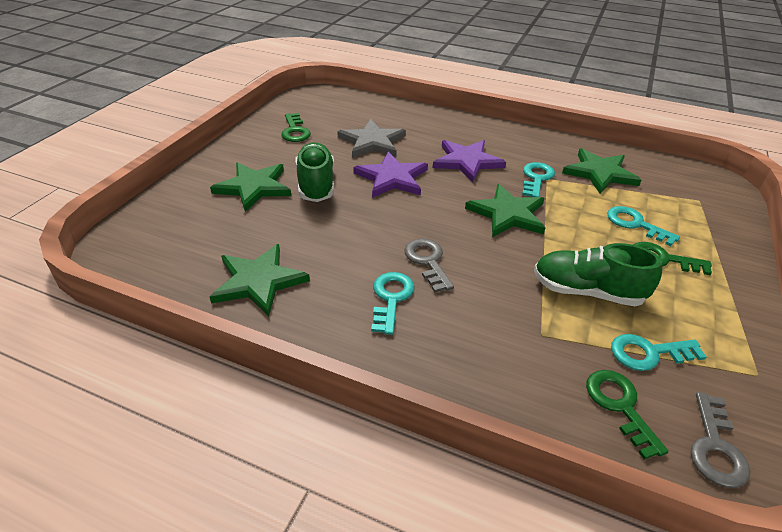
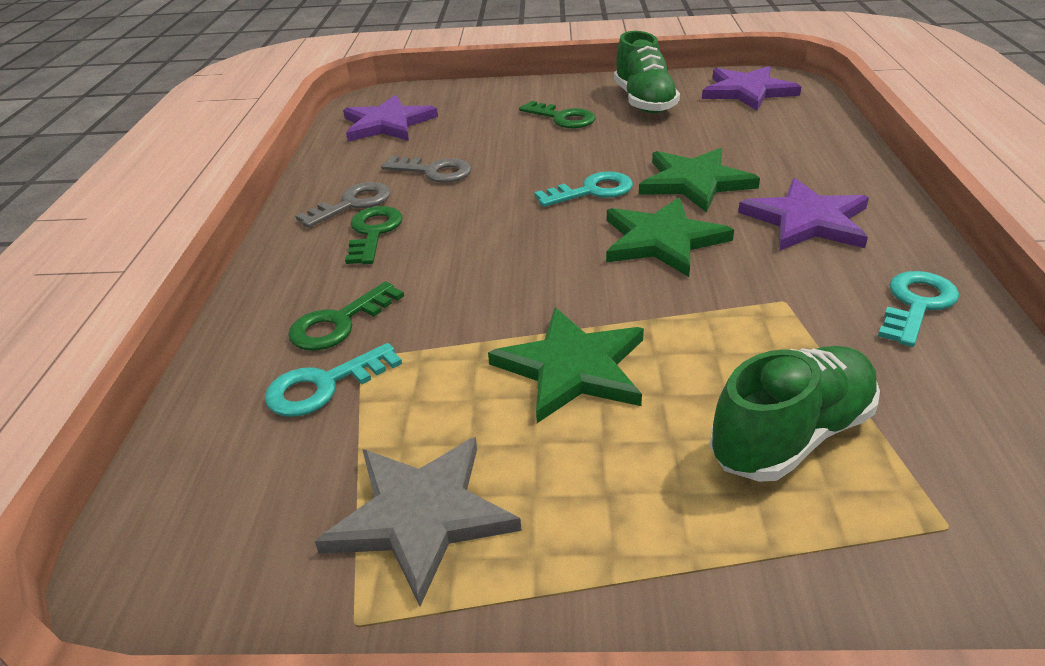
green star: 4 -> 3
purple star: 2 -> 3
turquoise key: 4 -> 3

